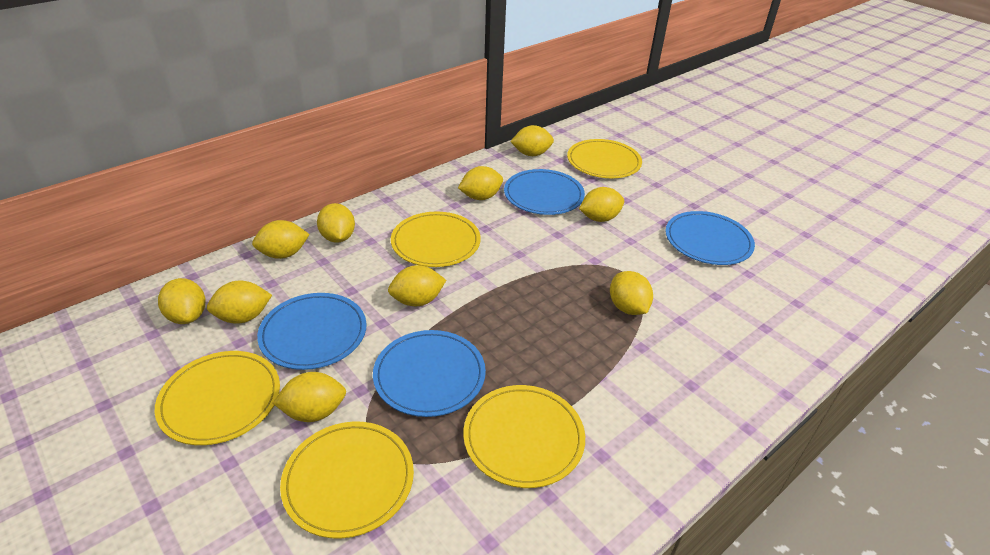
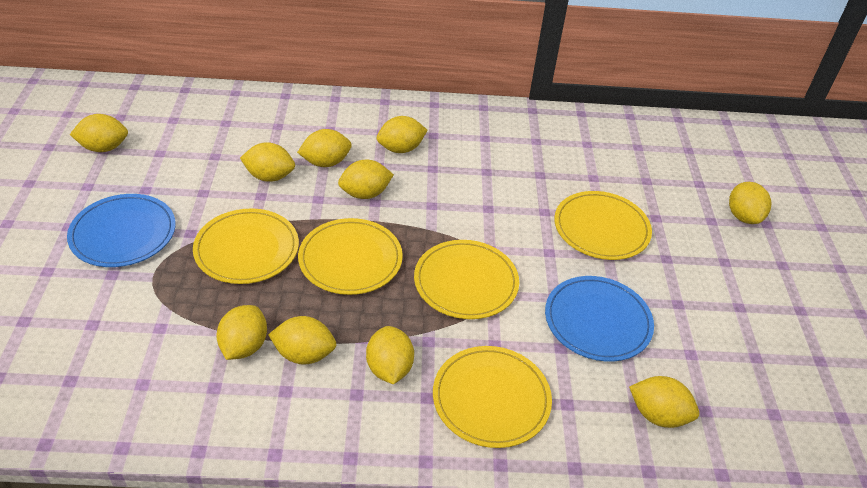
blue plate: 4 -> 2

